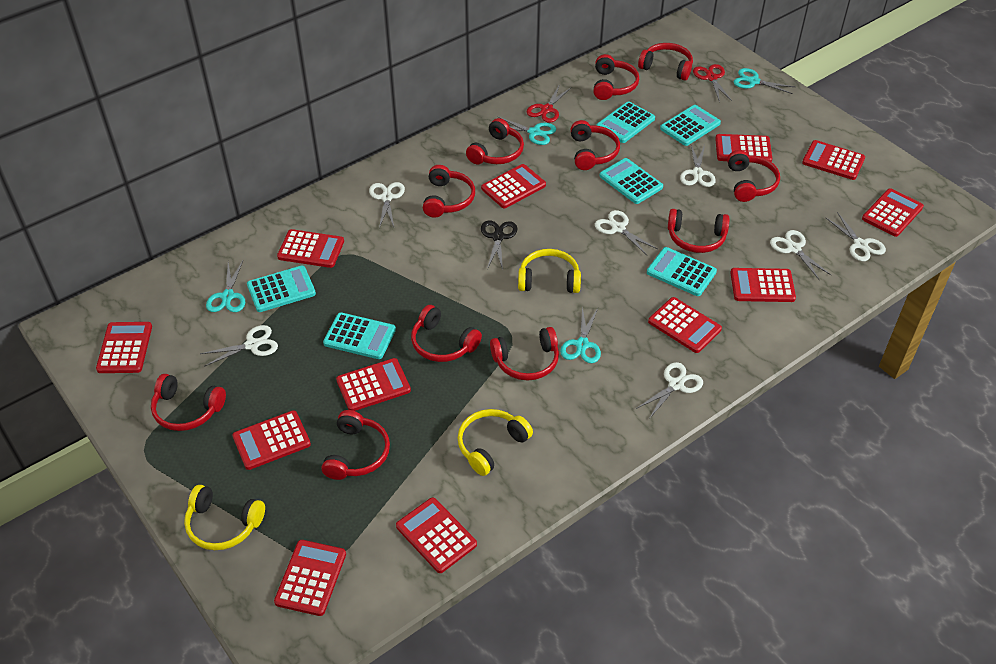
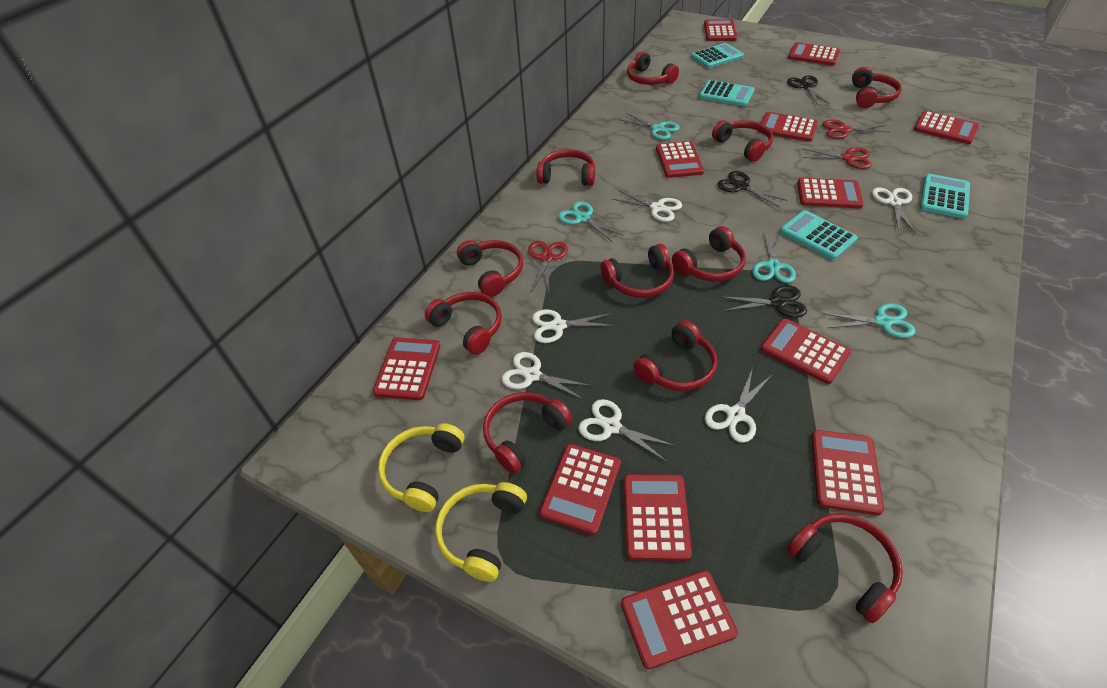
black scissors: 1 -> 3
red scissors: 2 -> 3
turquoise calculator: 6 -> 4
white scissors: 7 -> 6
yellow headphones: 3 -> 2

